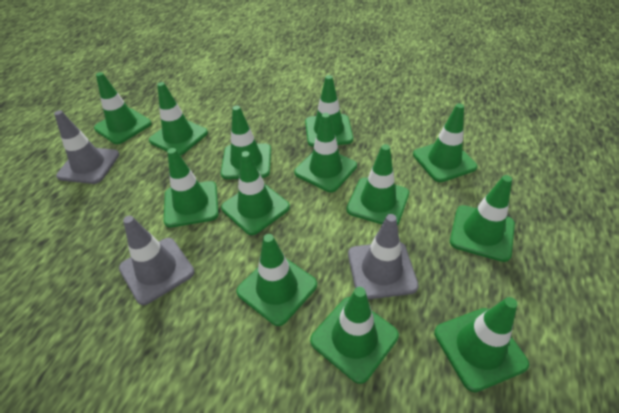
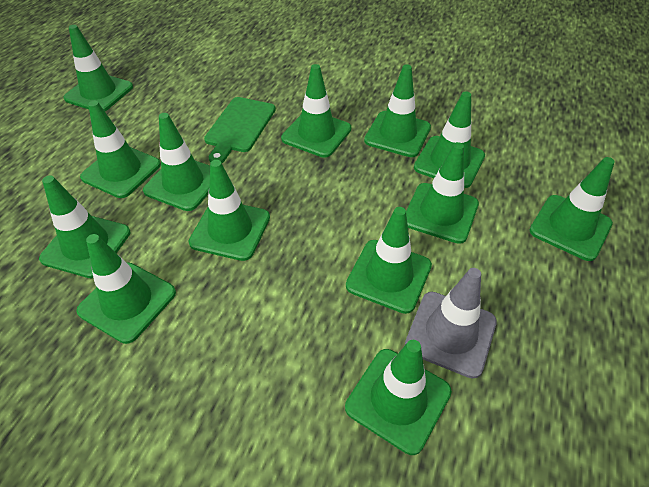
green cutting board: 0 -> 1
grey traffic cone: 3 -> 1

